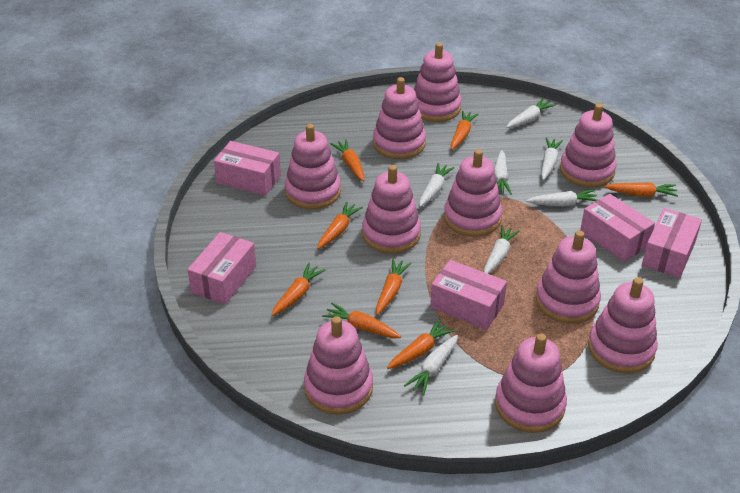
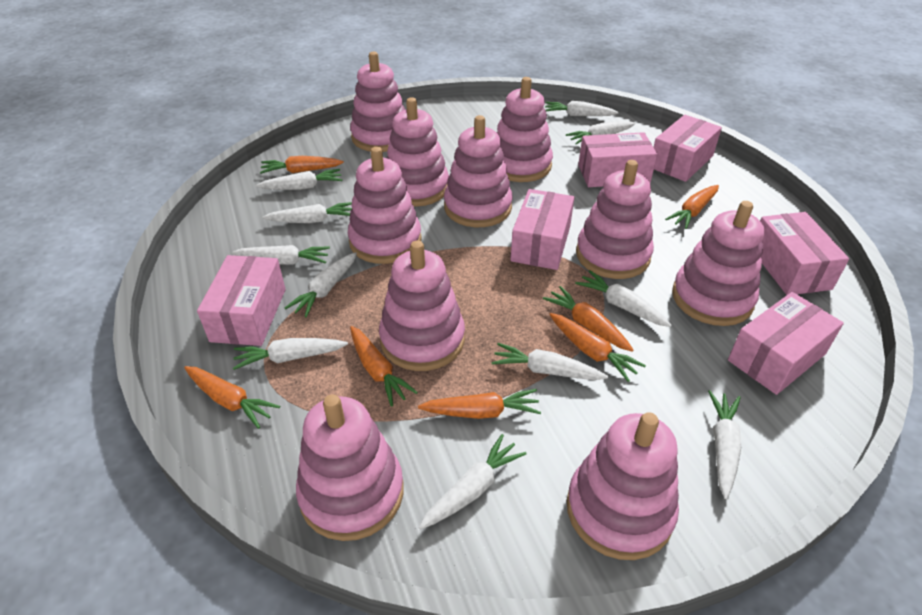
orange carrot: 8 -> 7
pink box: 5 -> 6
white carrot: 7 -> 11

